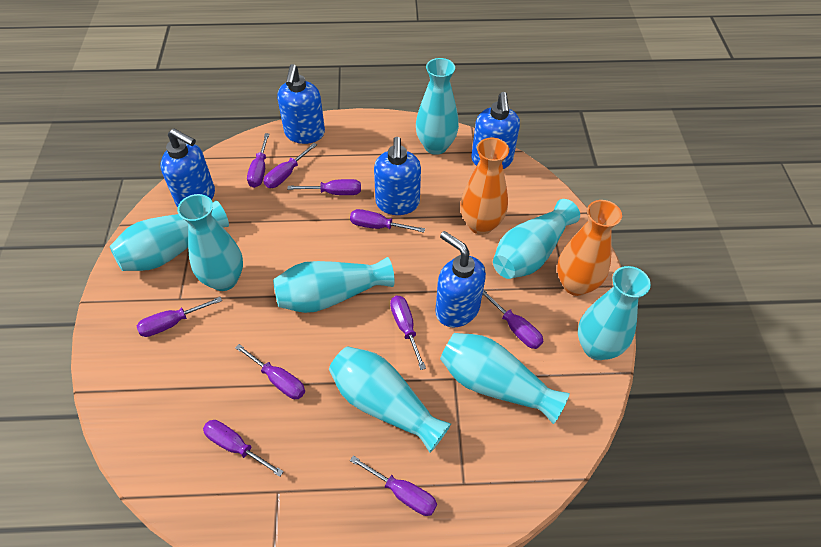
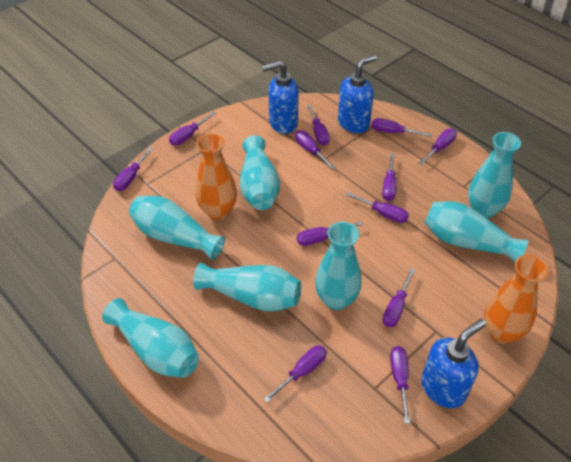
blue soap dispenser: 5 -> 3
purple screwdriver: 10 -> 12
turquoise vase: 8 -> 7

